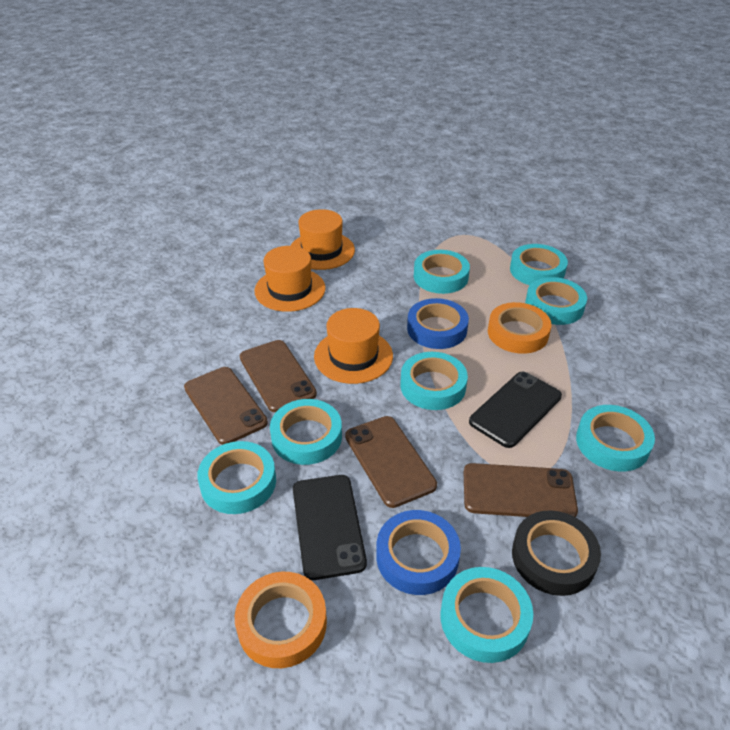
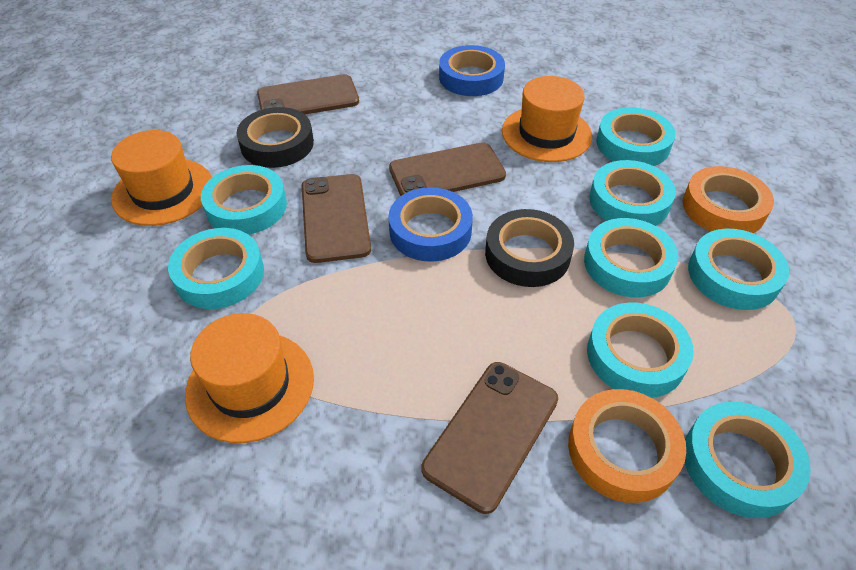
black phone: 2 -> 0
black tape: 1 -> 2

